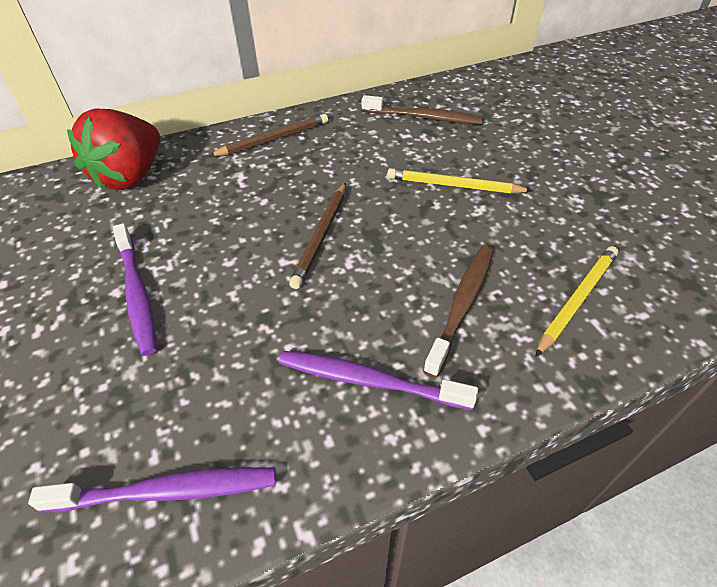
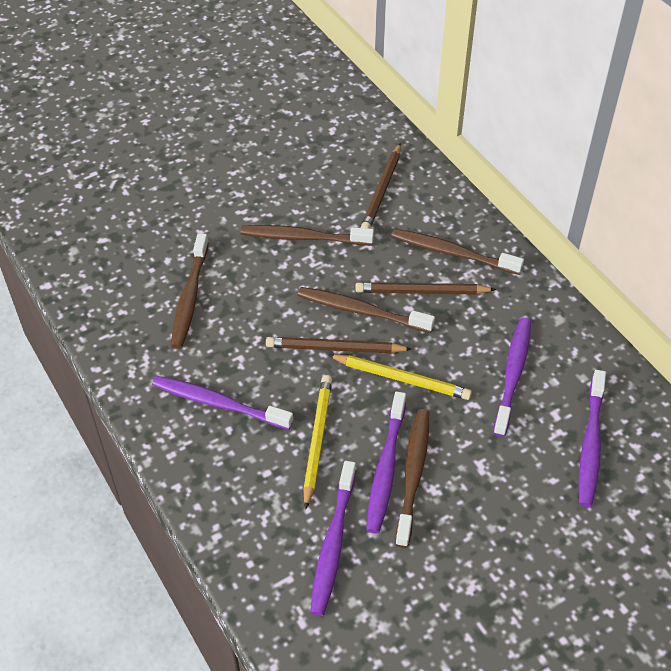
brown pencil: 2 -> 3
brown toothbrush: 2 -> 5
purple toothbrush: 3 -> 5
red strawberry: 1 -> 0

